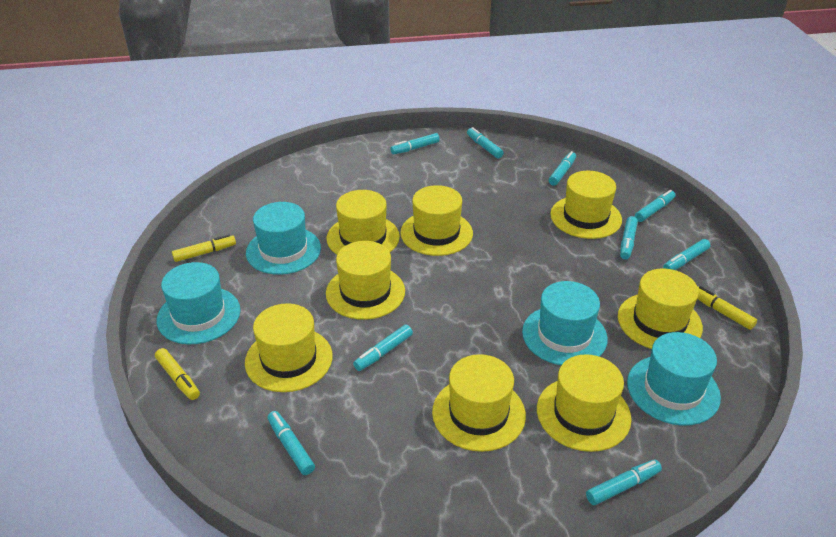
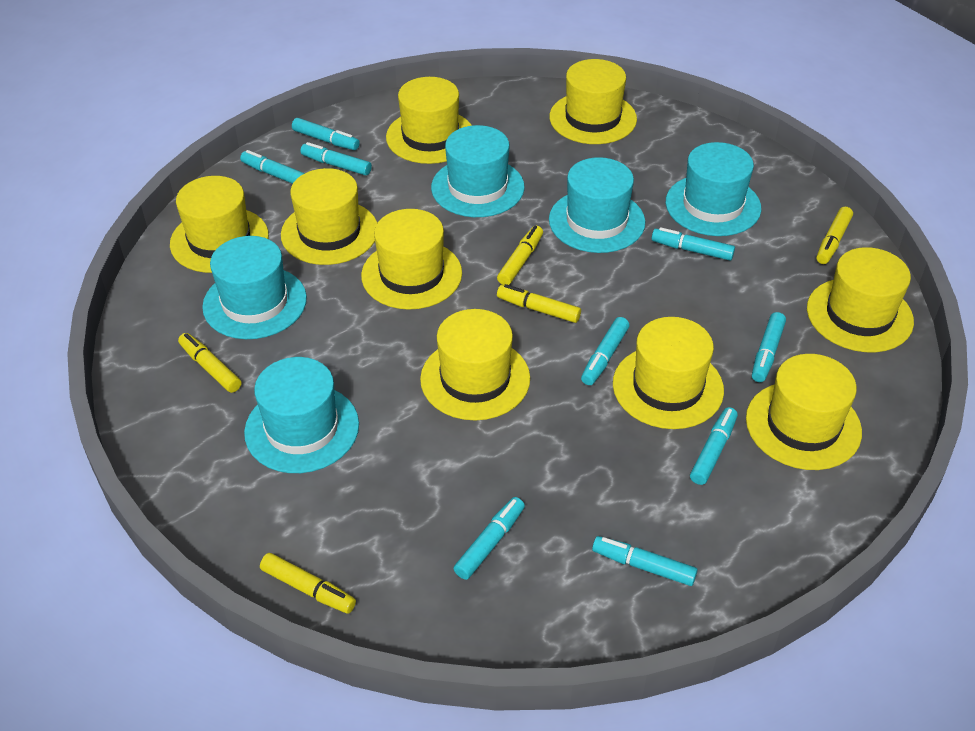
turquoise hat: 4 -> 5
yellow hat: 8 -> 9
yellow marker: 3 -> 5

